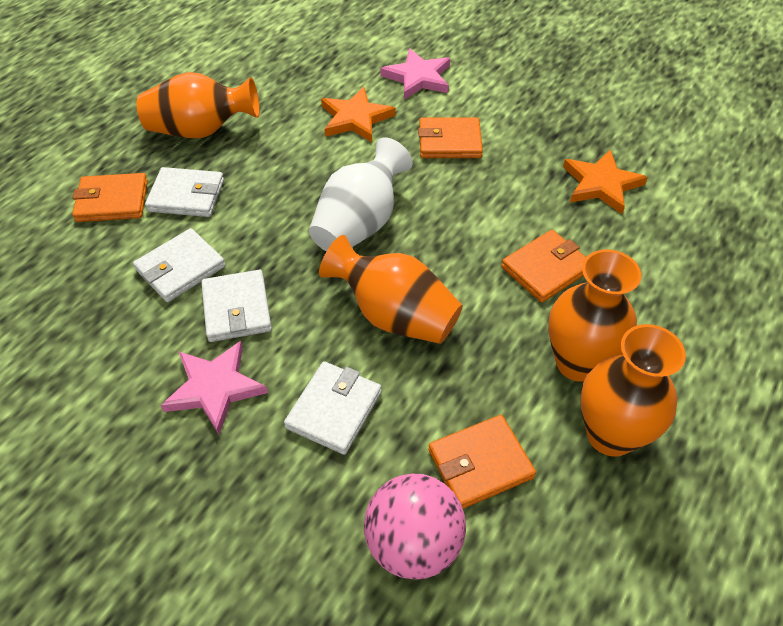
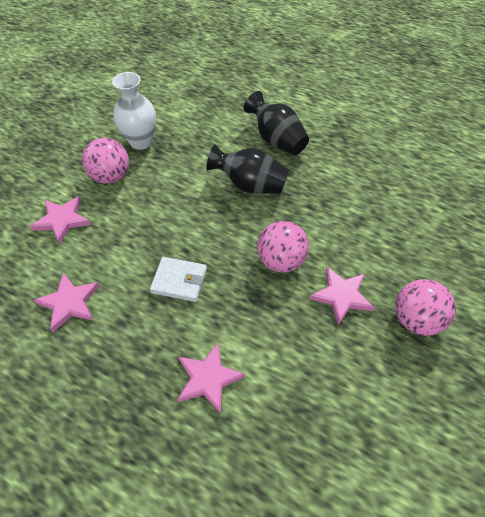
black vase: 0 -> 2
orange star: 2 -> 0
orange vase: 4 -> 0
orange wallet: 4 -> 0
pink ball: 1 -> 3
pink star: 2 -> 4
white wallet: 4 -> 1

